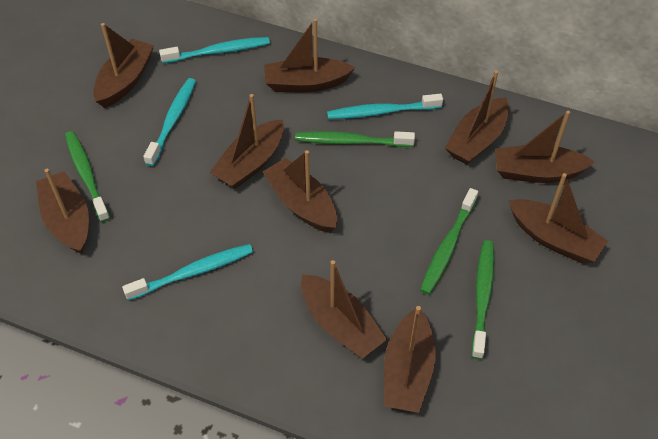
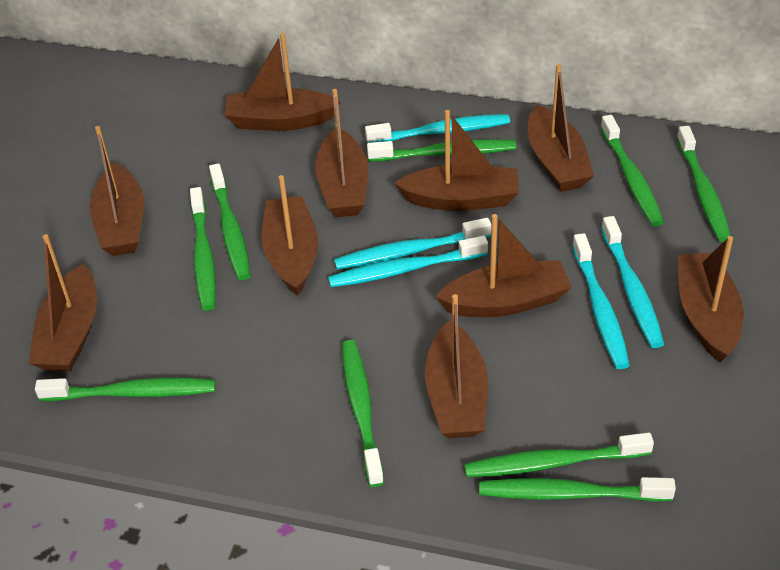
green toothbrush: 4 -> 9
turquoise toothbrush: 4 -> 5

